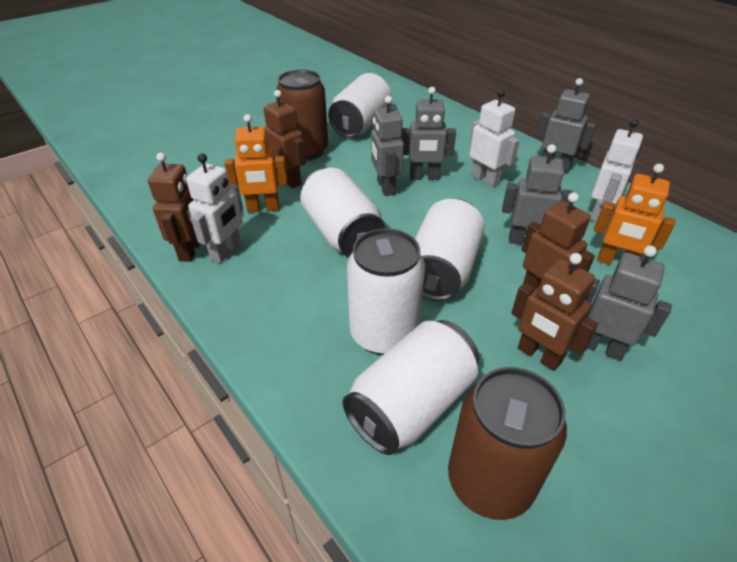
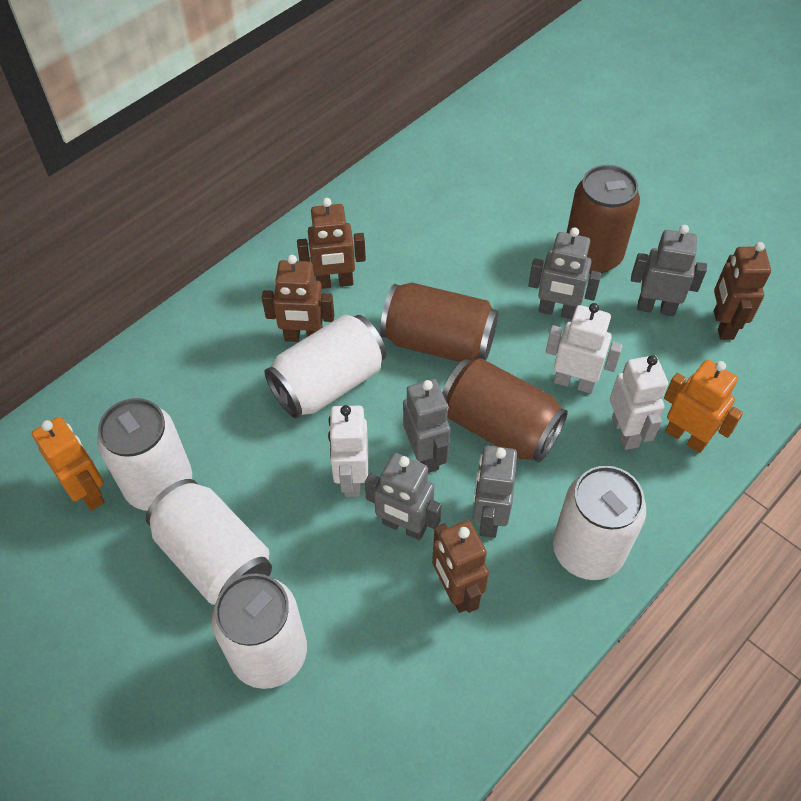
brown can: 2 -> 3

